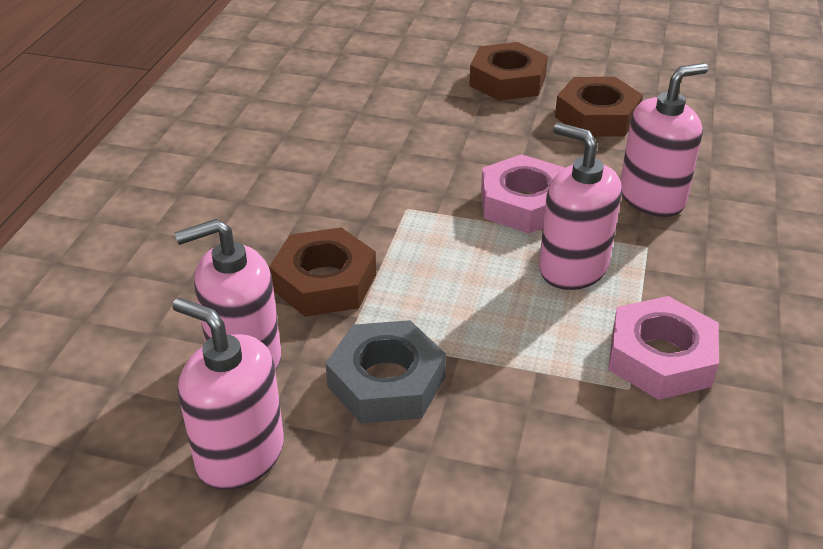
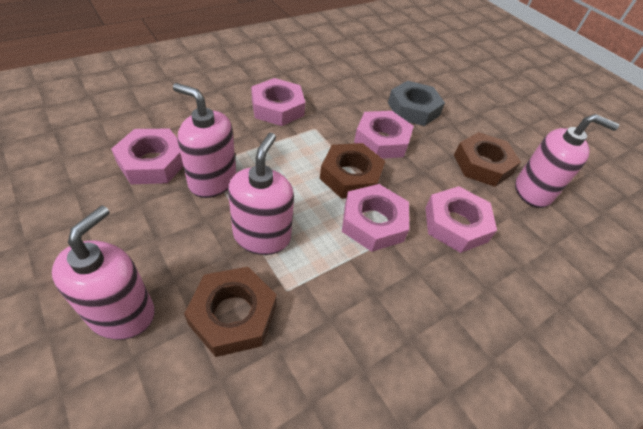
pink nut: 2 -> 5

